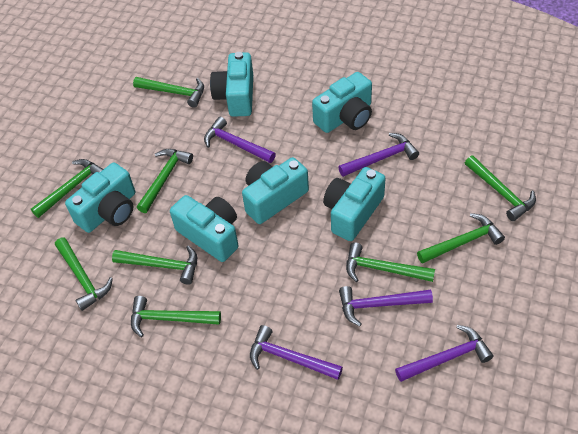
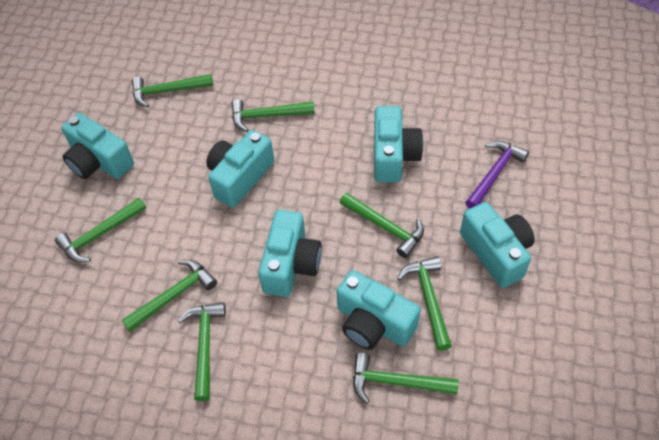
green hammer: 9 -> 8
purple hammer: 5 -> 1

